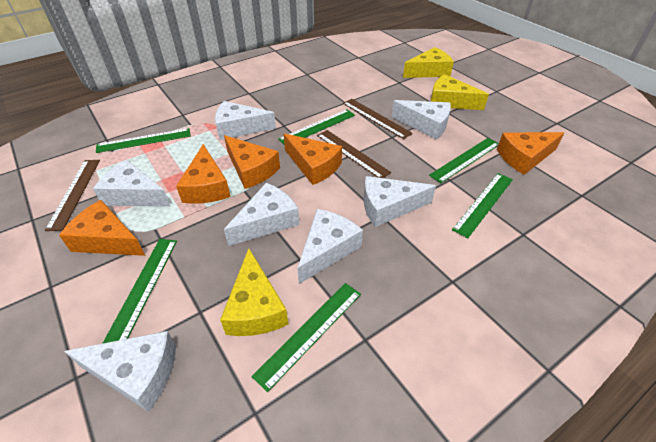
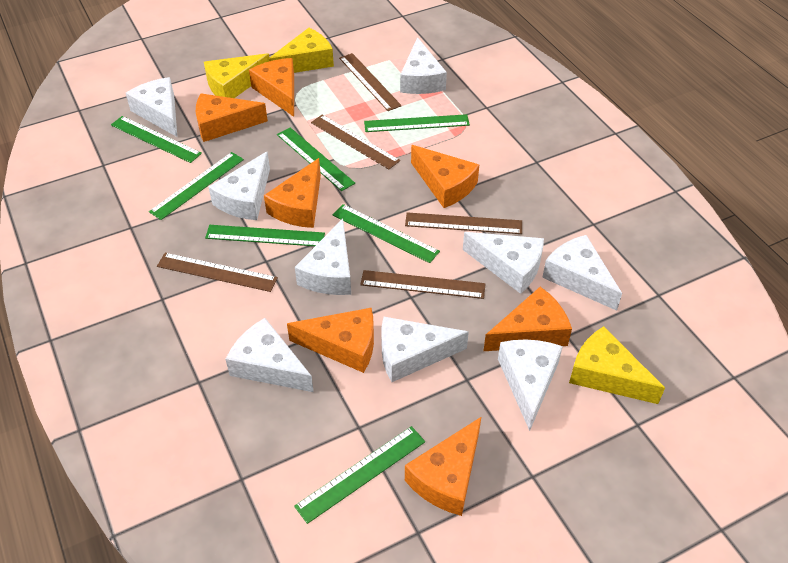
brown ruler: 3 -> 5
green ruler: 6 -> 7
orange cheese: 5 -> 7
white cheese: 7 -> 9

